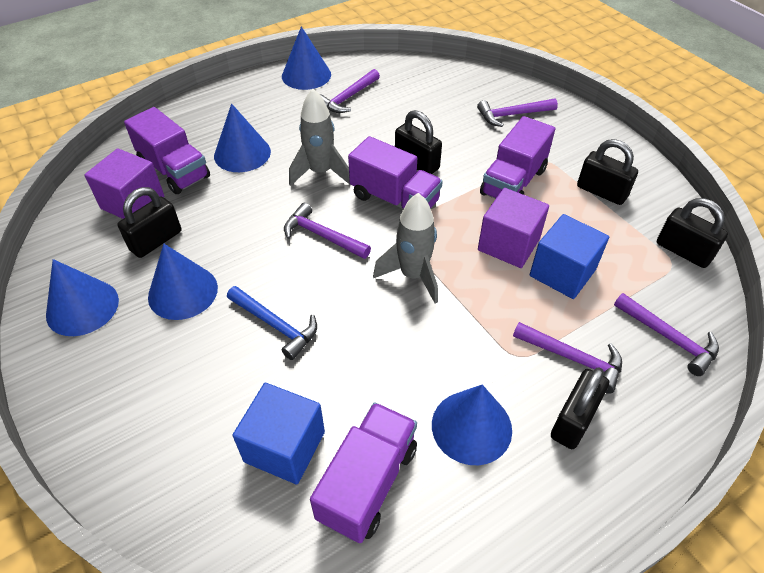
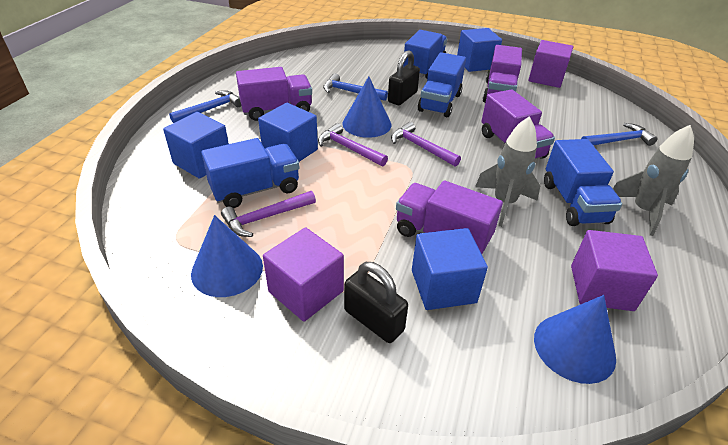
black padlock: 5 -> 2
blue cone: 5 -> 3
blue cube: 2 -> 4
blue hammer: 1 -> 3
blue truck: 0 -> 4
purple cube: 2 -> 3
purple hammer: 5 -> 3

